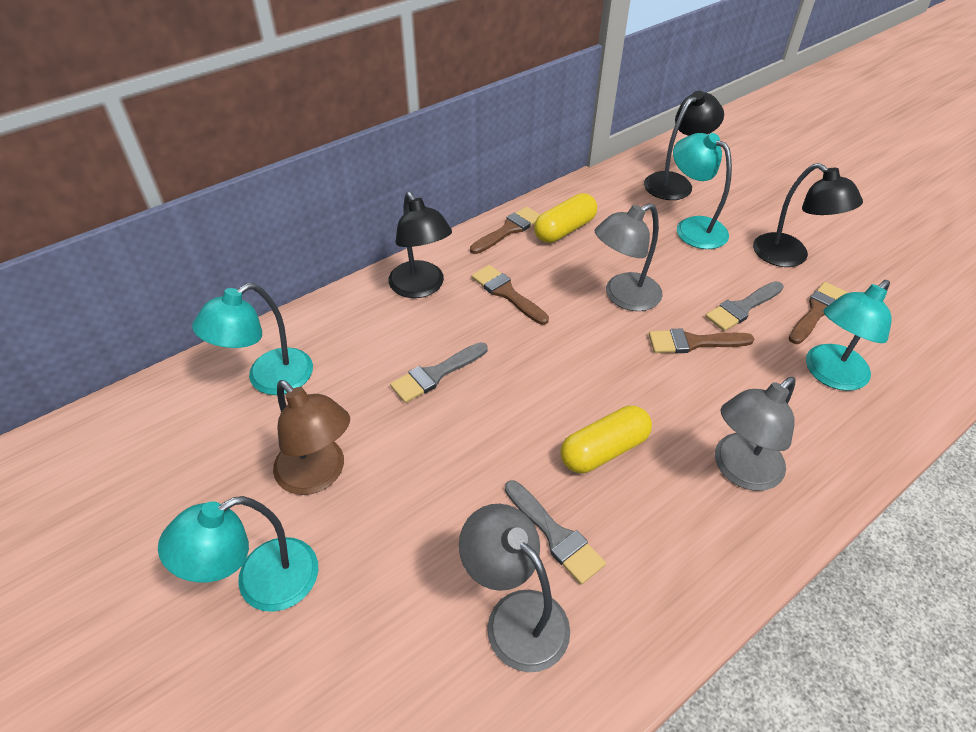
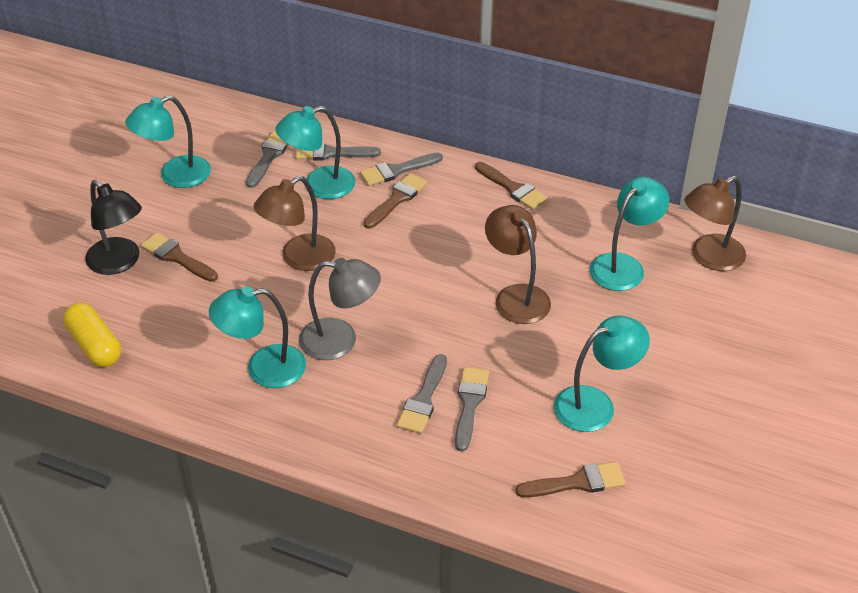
black lamp: 3 -> 1
brown lamp: 1 -> 3
grey brush: 3 -> 5
grey lamp: 3 -> 1
turquoise lamp: 4 -> 5
yellow capsule: 2 -> 1

